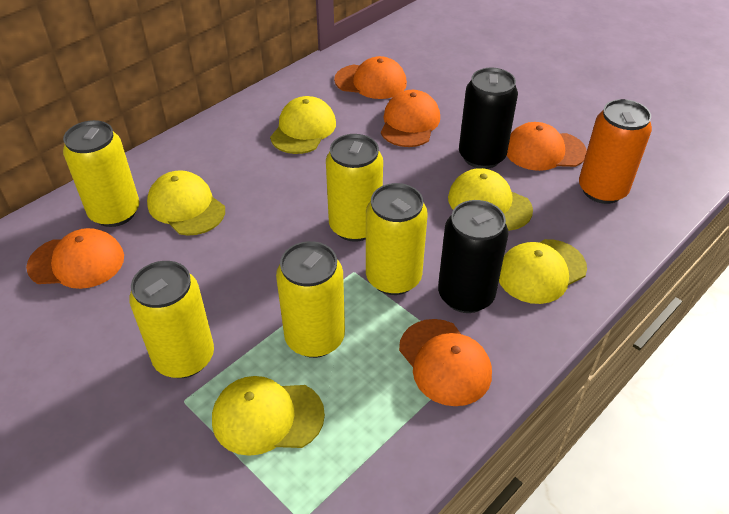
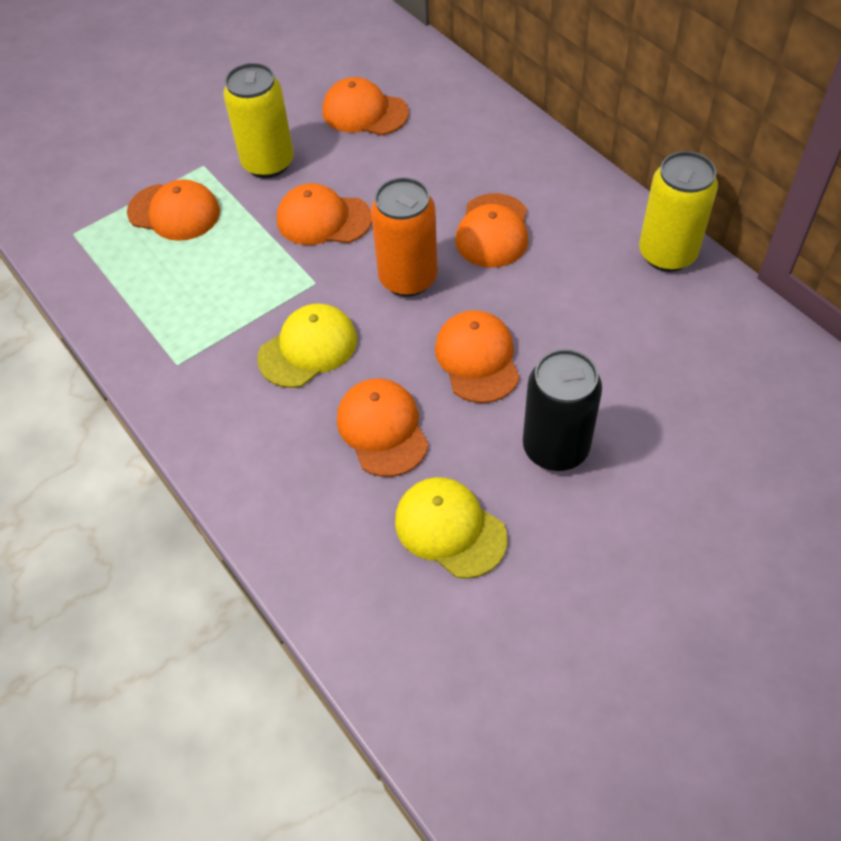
black can: 2 -> 1
orange cap: 5 -> 6
yellow can: 5 -> 2
yellow cap: 5 -> 2

